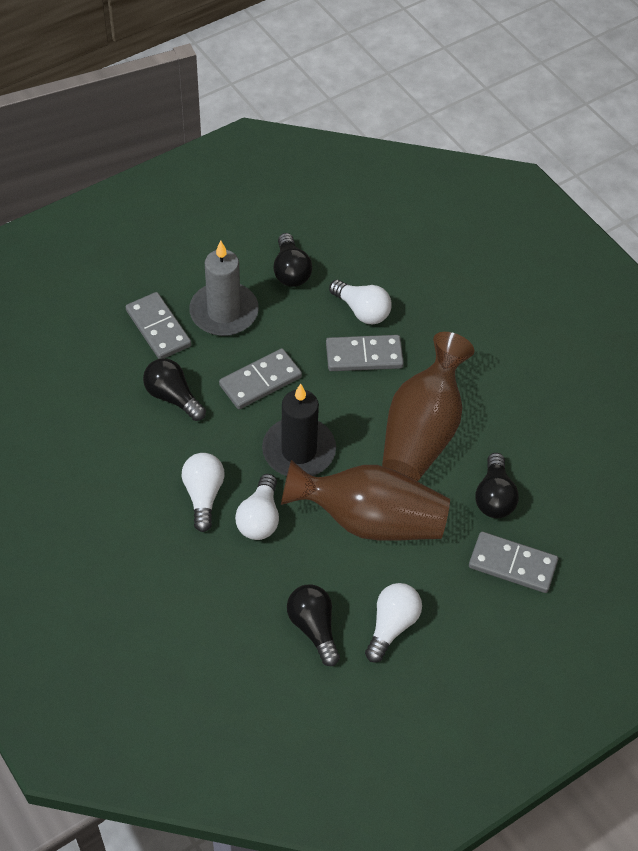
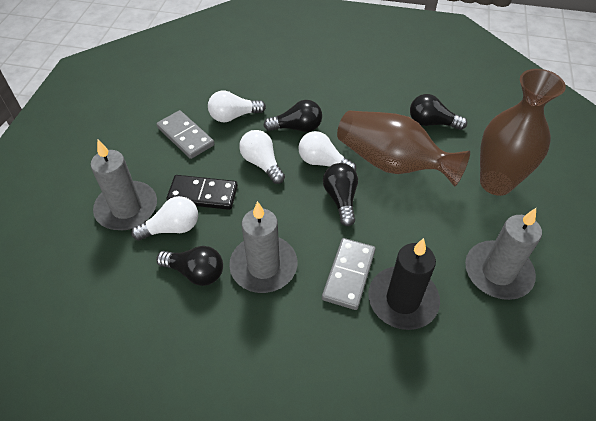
black domino: 0 -> 1
grey candle: 1 -> 3
grey domino: 4 -> 2

